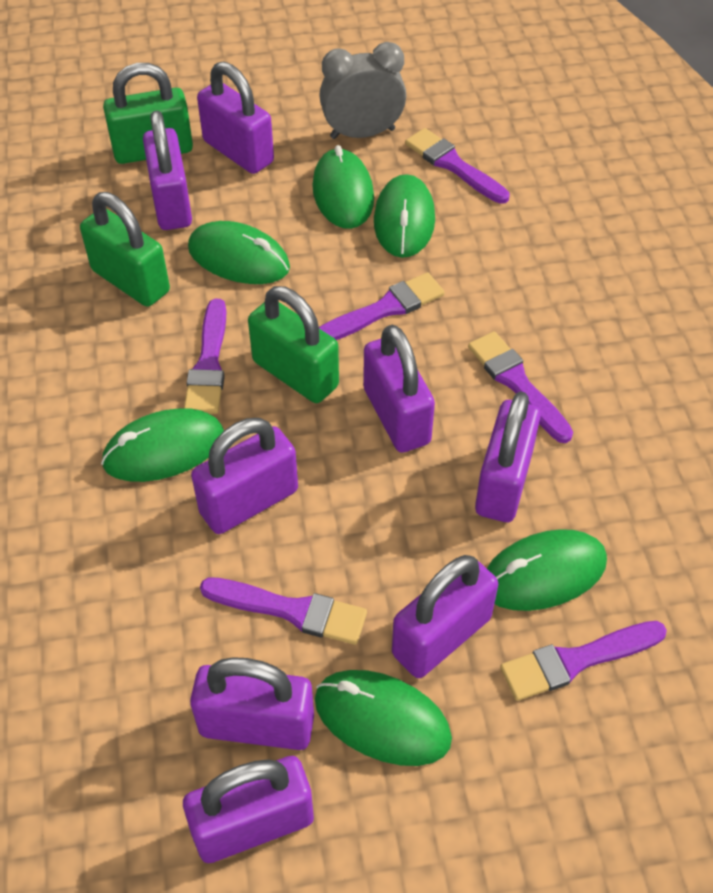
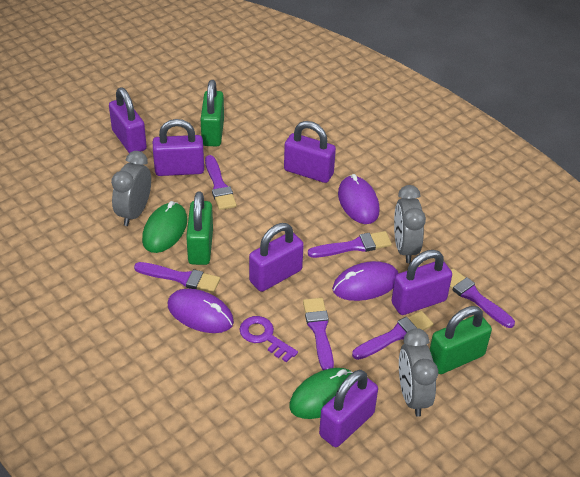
green mouse: 6 -> 2
grey clock: 1 -> 3
purple key: 0 -> 1
purple mouse: 0 -> 3
purple padlock: 8 -> 6

